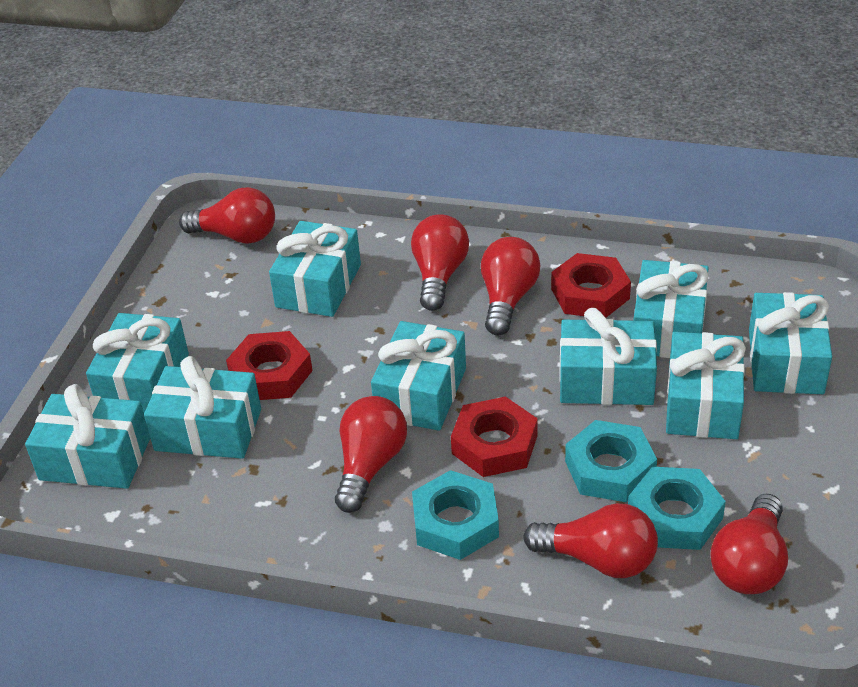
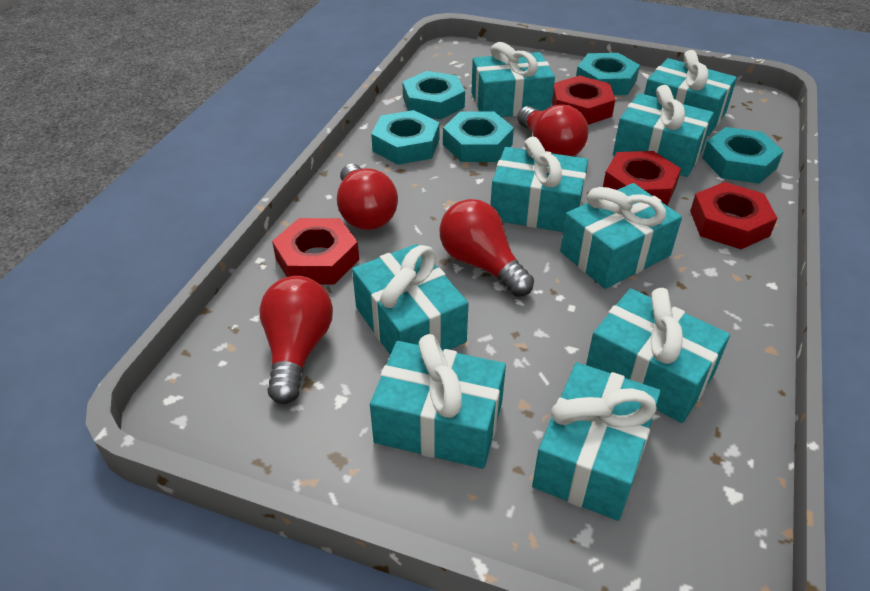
red light bulb: 6 -> 4
red nut: 3 -> 4
turquoise nut: 3 -> 5

